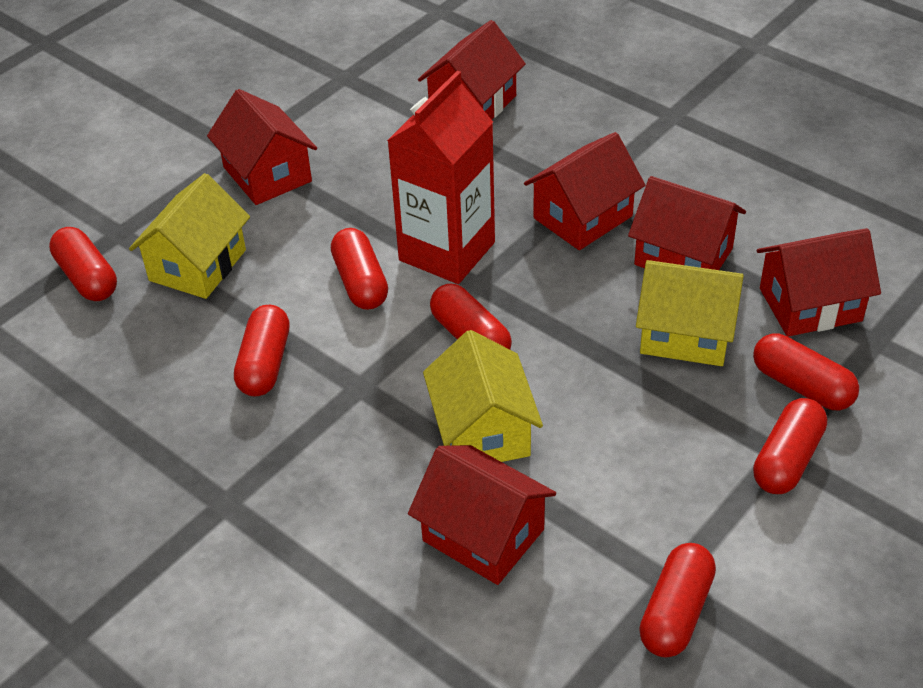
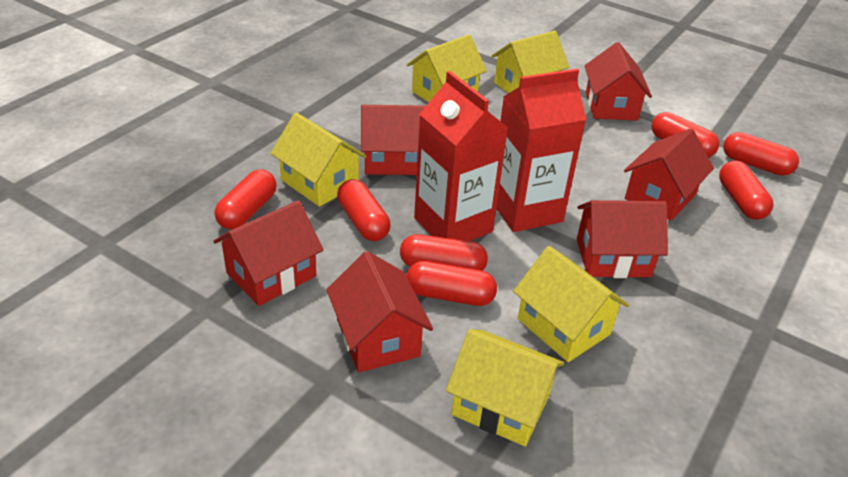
red carton: 1 -> 2
yellow house: 3 -> 5

